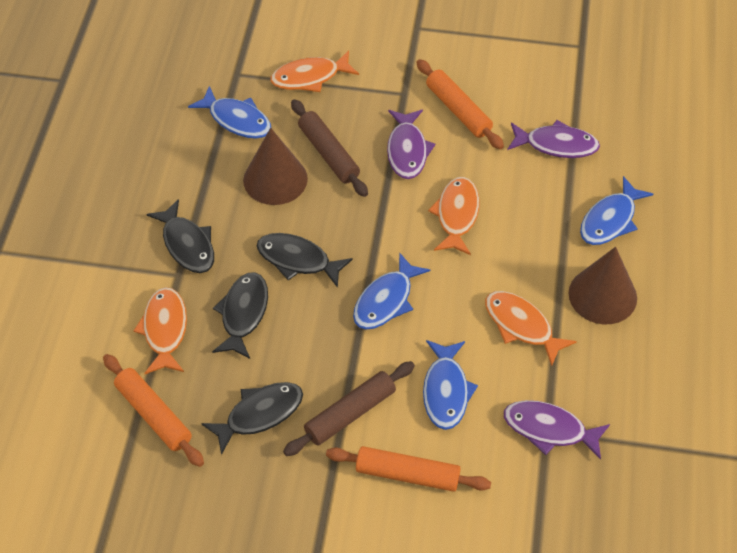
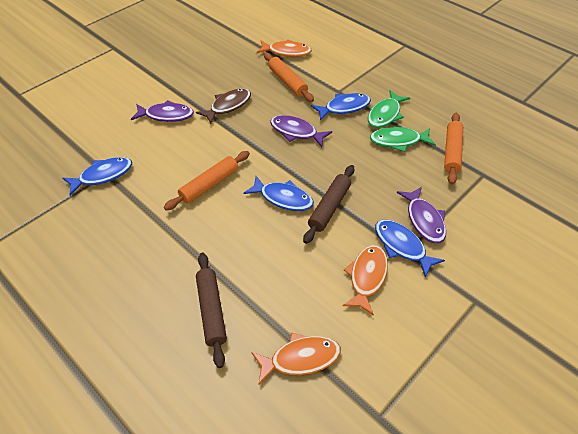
black fish: 4 -> 0
brown cone: 2 -> 0
brown fish: 0 -> 1
green fish: 0 -> 2
orange fish: 4 -> 3

